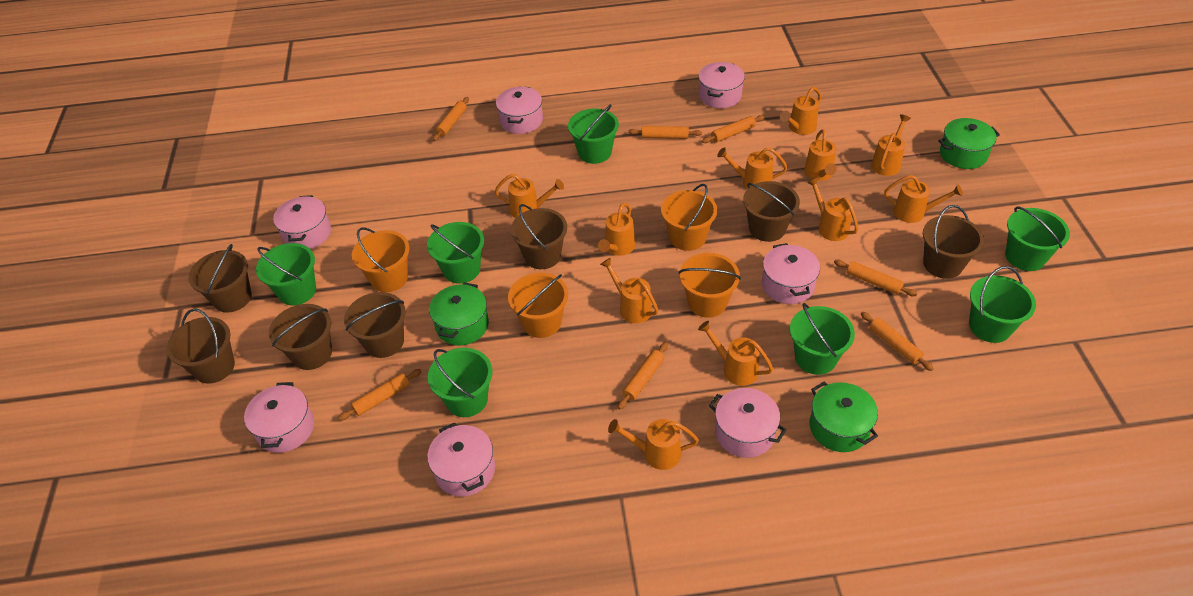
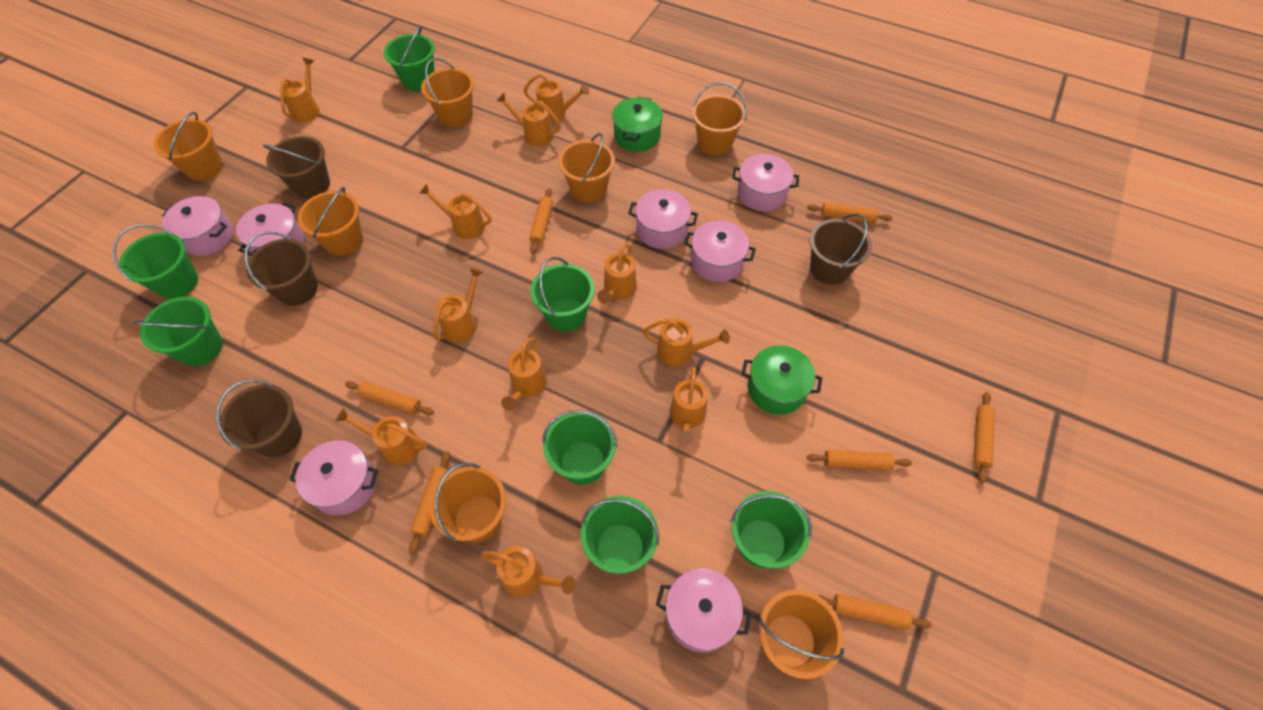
brown bucket: 7 -> 4
green pot: 3 -> 2
orange bucket: 4 -> 7

